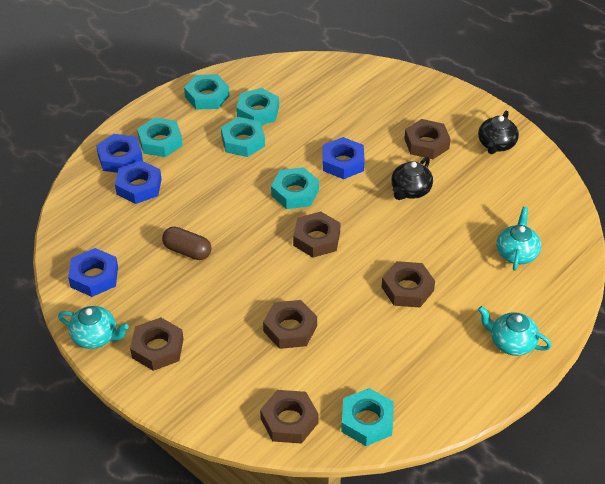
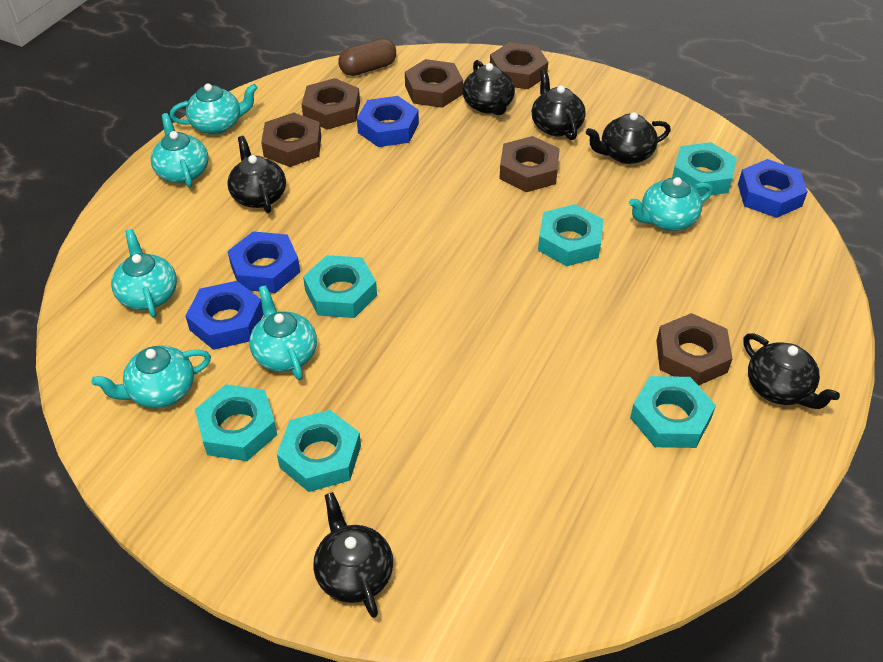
black teapot: 2 -> 6
turquoise teapot: 3 -> 6

